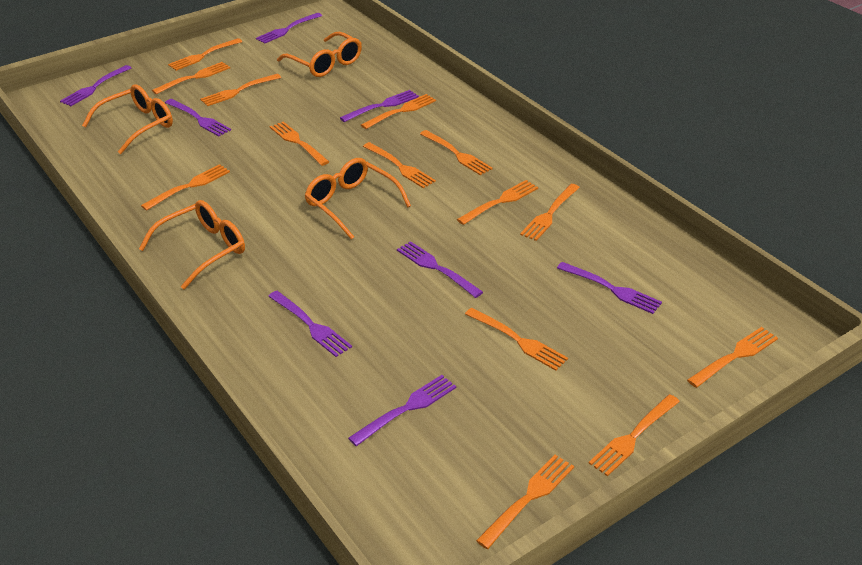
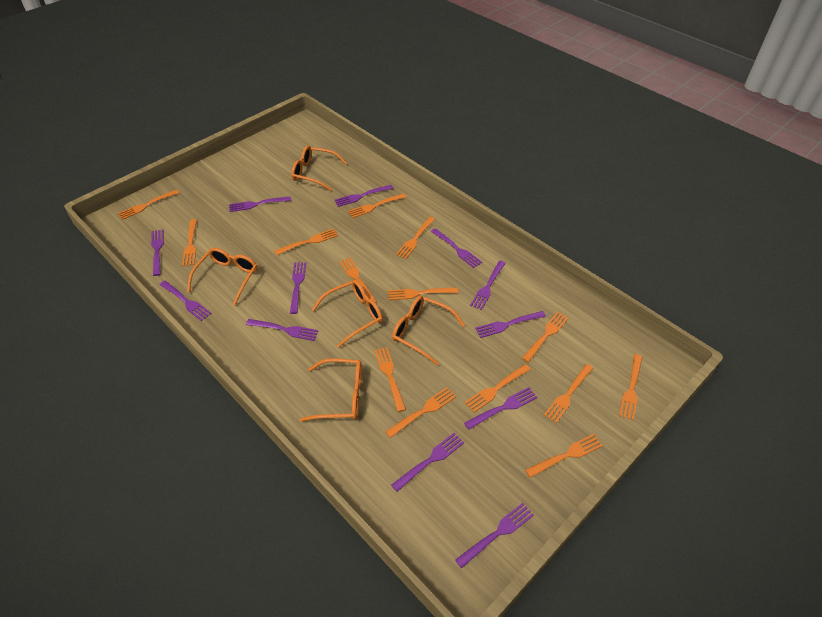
orange glasses: 4 -> 5
purple fork: 8 -> 12

